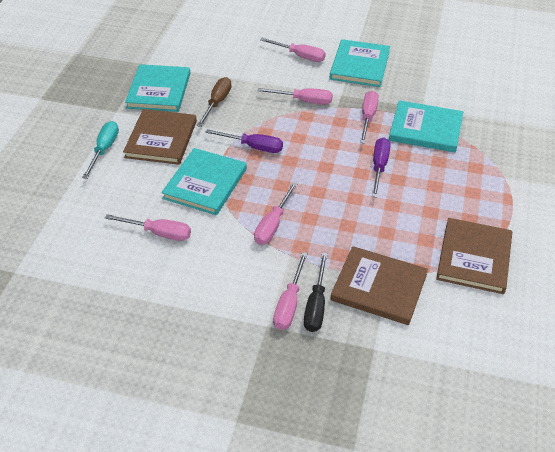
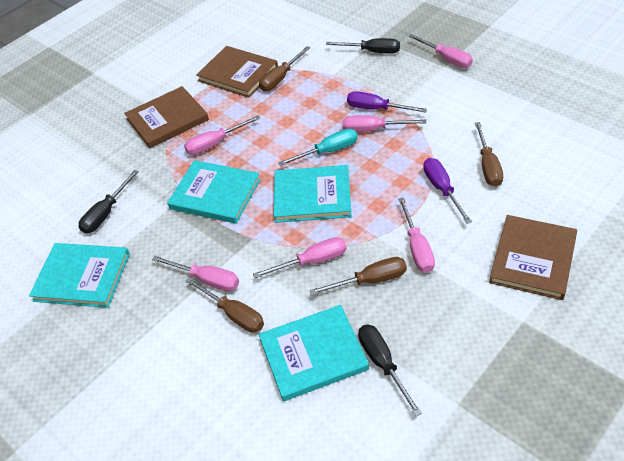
black screwdriver: 1 -> 3
brown screwdriver: 1 -> 4

